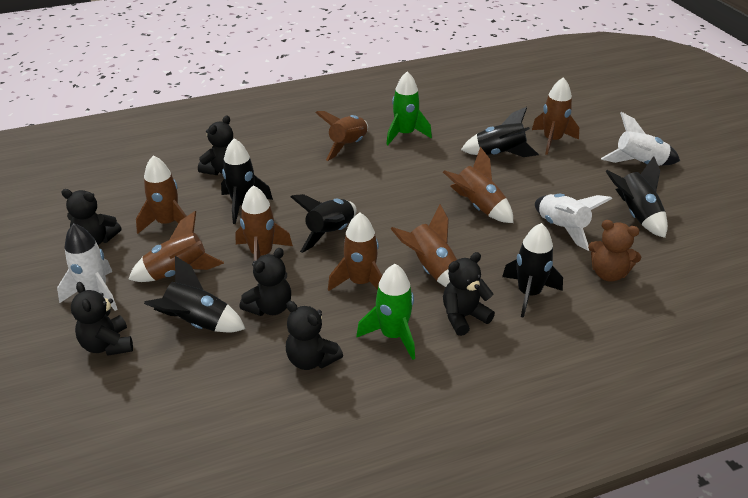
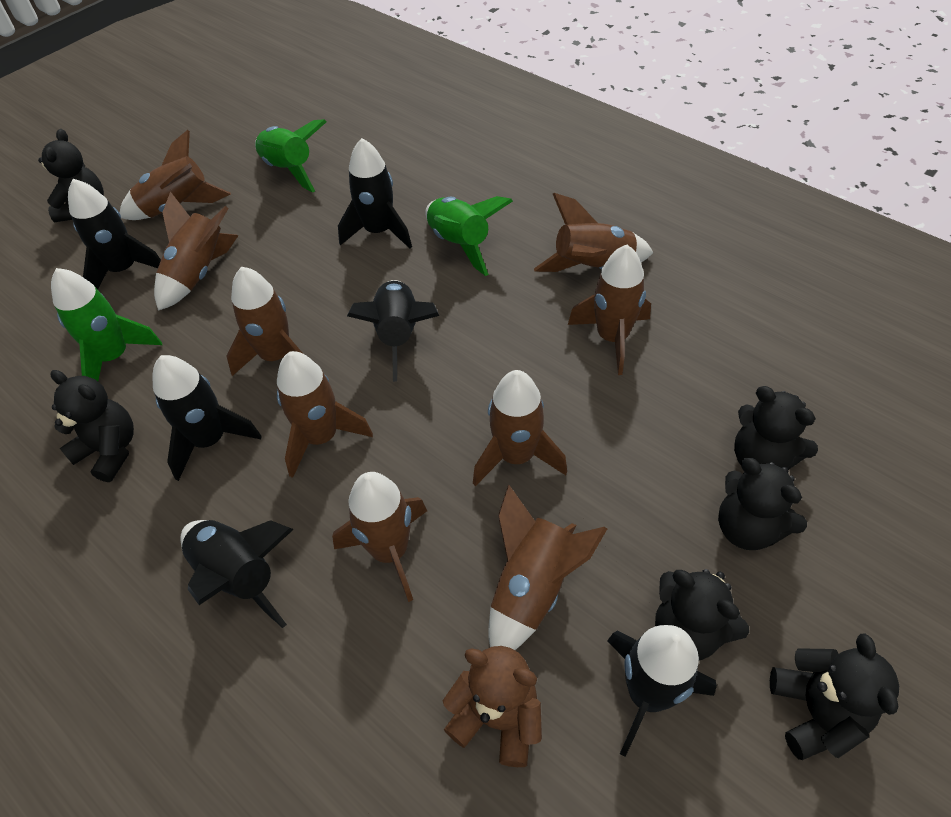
brown rocket: 8 -> 9
green rocket: 2 -> 3
white rocket: 3 -> 0

